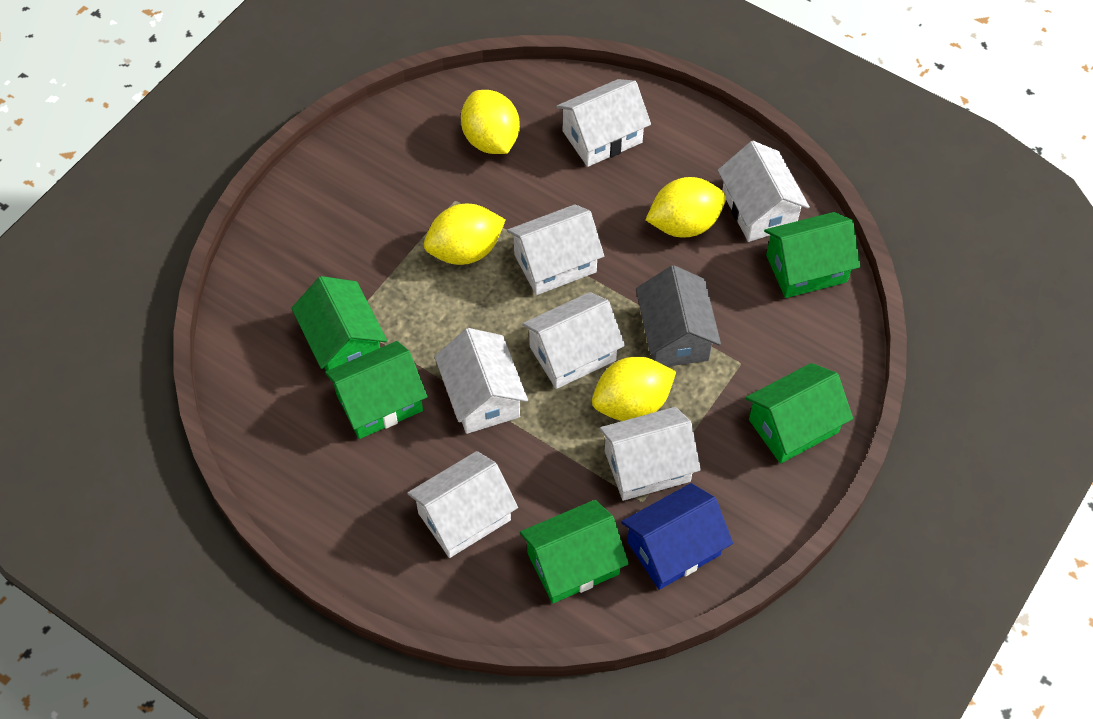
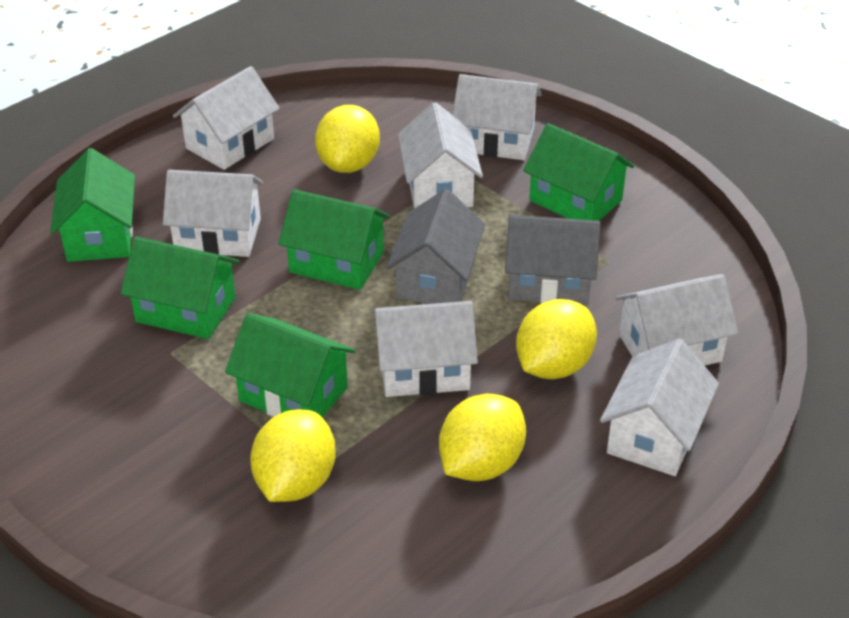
blue house: 1 -> 0
grey house: 1 -> 2

